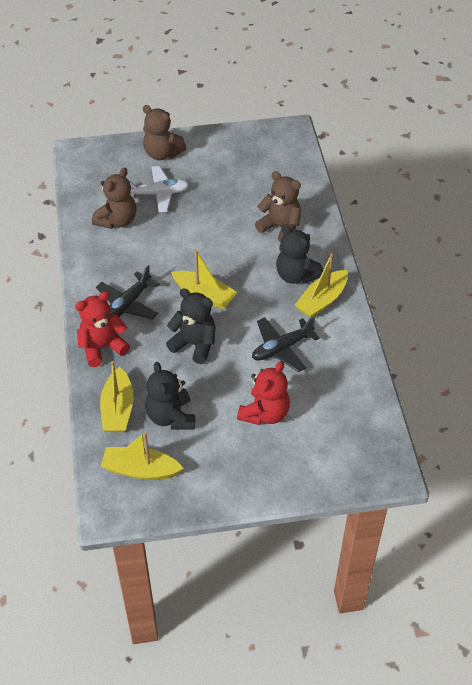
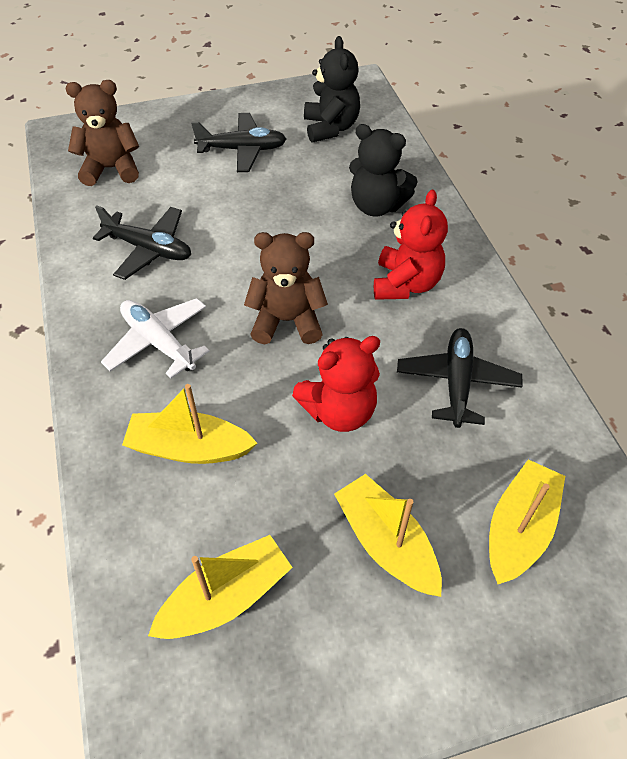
black plane: 2 -> 3
black teddy bear: 3 -> 2
brown teddy bear: 3 -> 2

